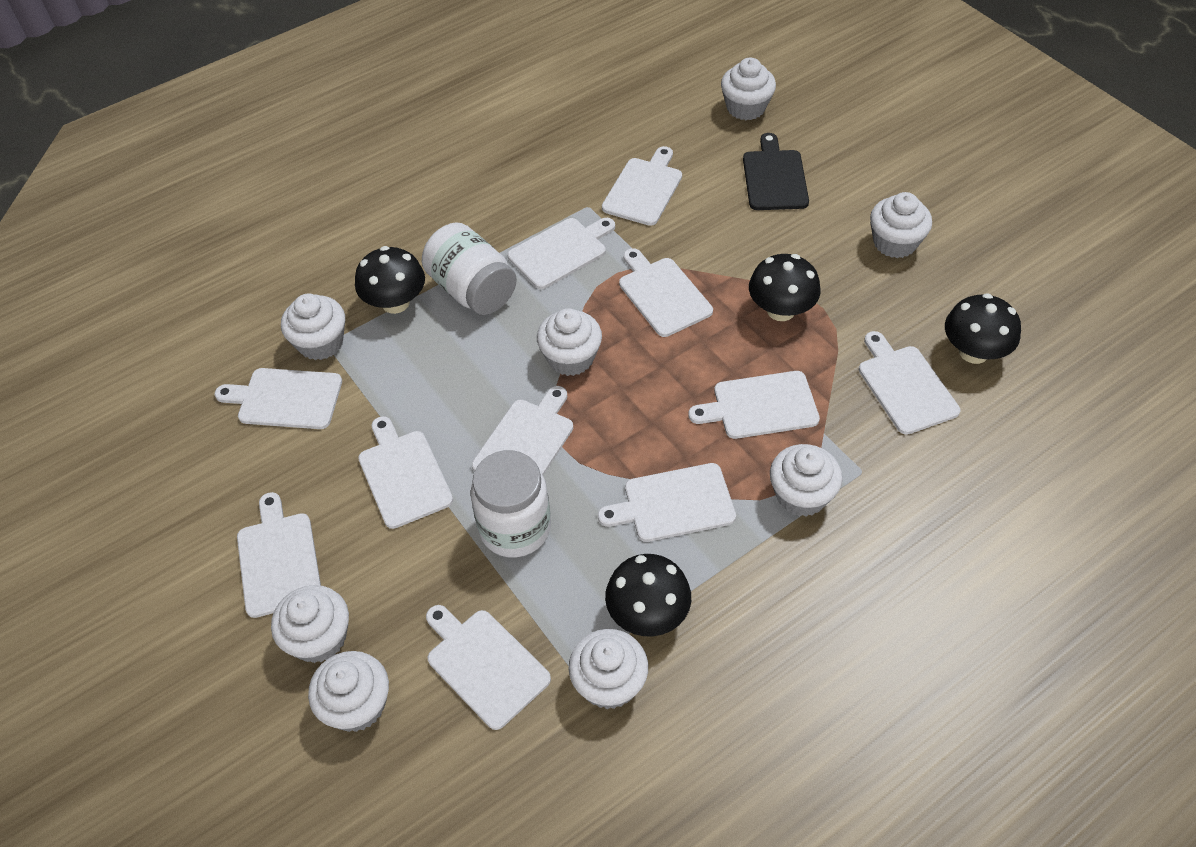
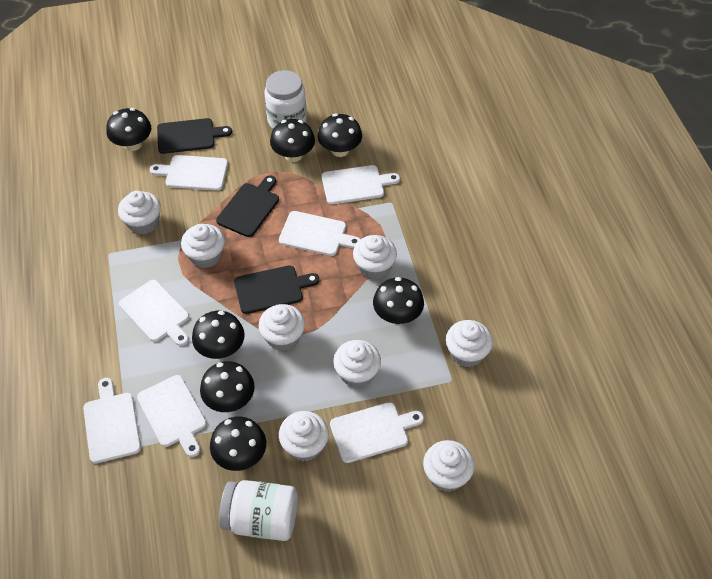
black cutting board: 1 -> 3
black mushroom: 4 -> 7
white cutting board: 11 -> 7

